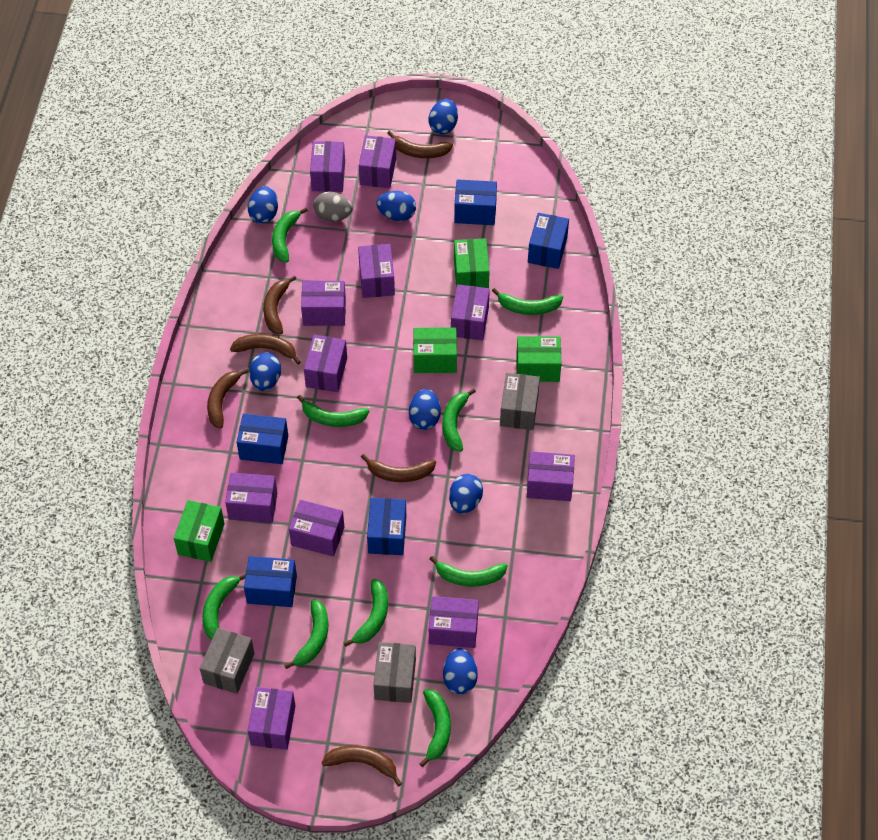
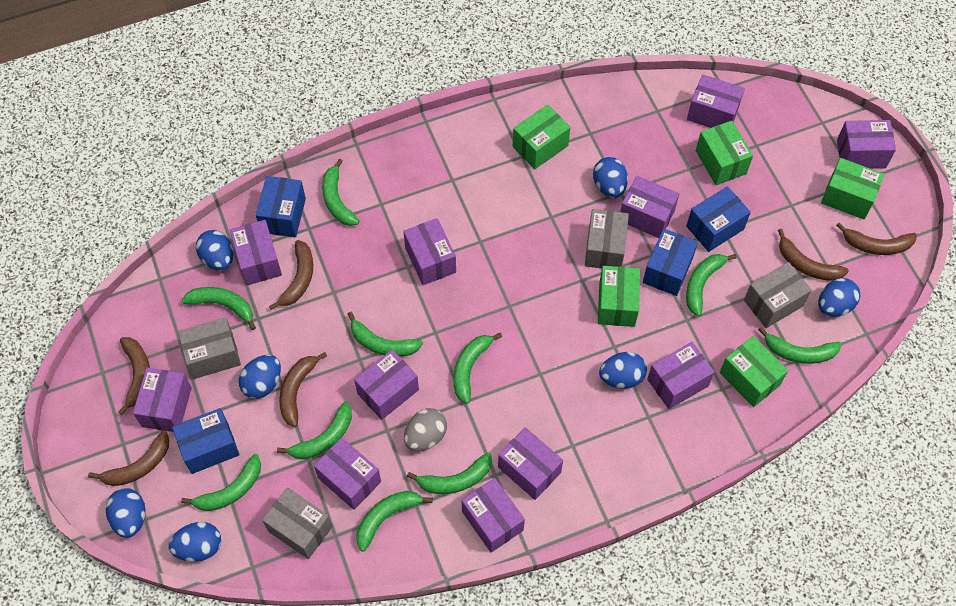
blue box: 5 -> 4
green banana: 9 -> 10
green box: 4 -> 5
grey box: 3 -> 4

